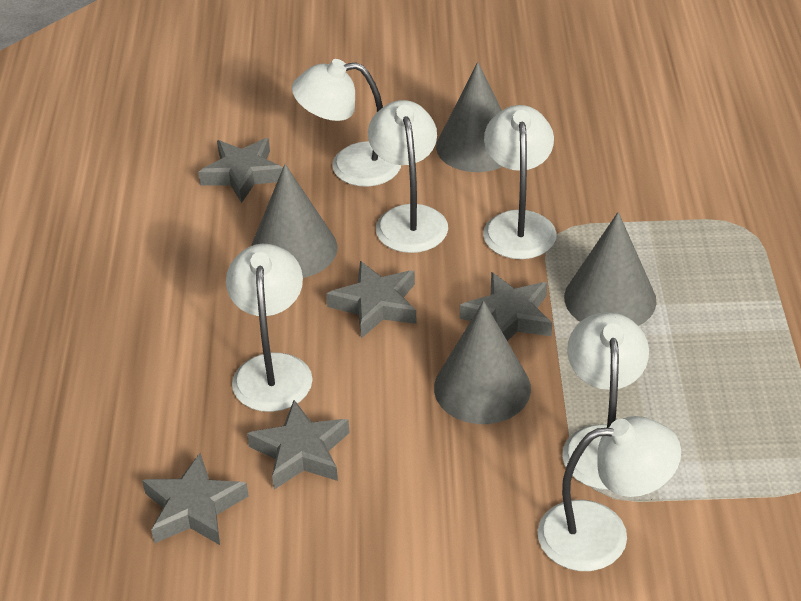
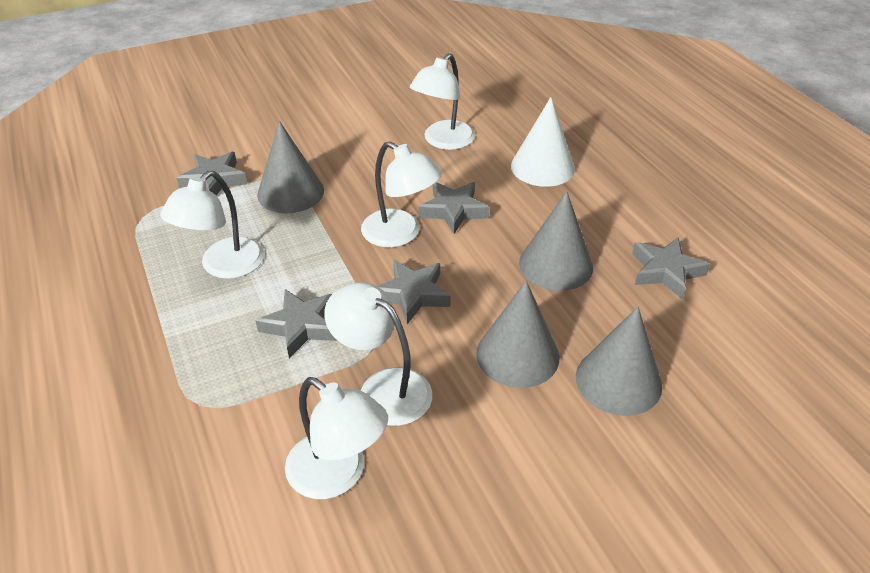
white cone: 0 -> 1
white lamp: 6 -> 5

